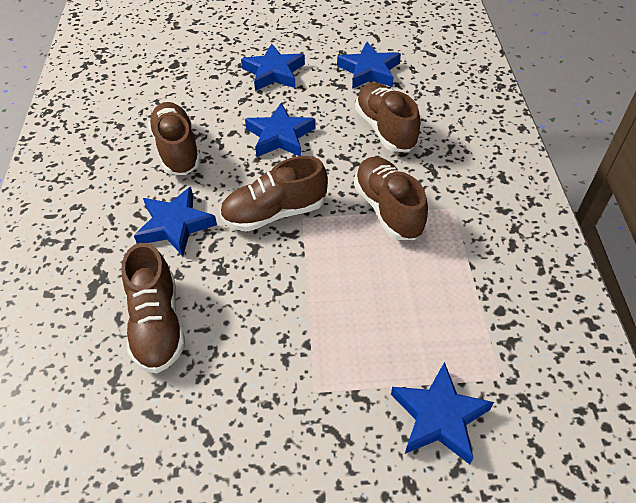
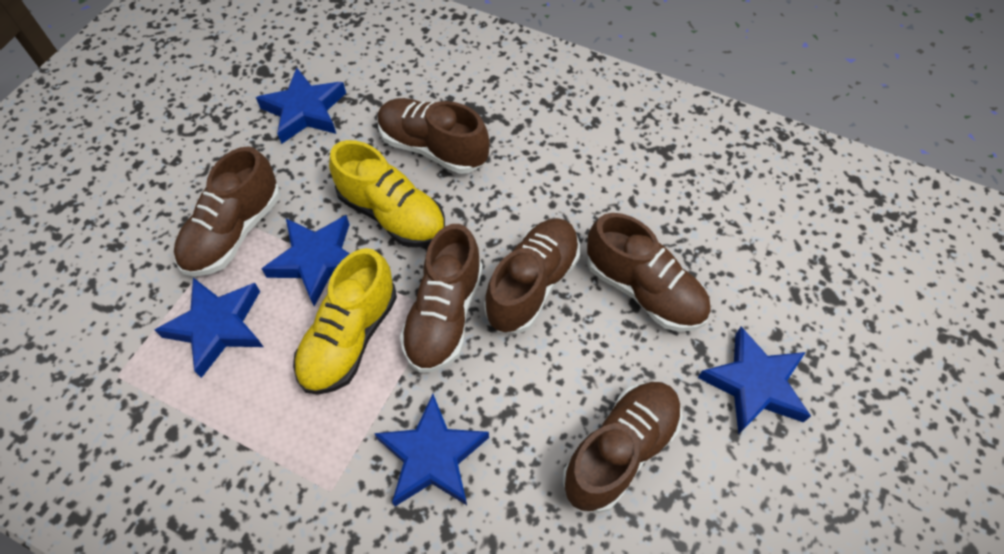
brown shoe: 5 -> 6
yellow shoe: 0 -> 2

